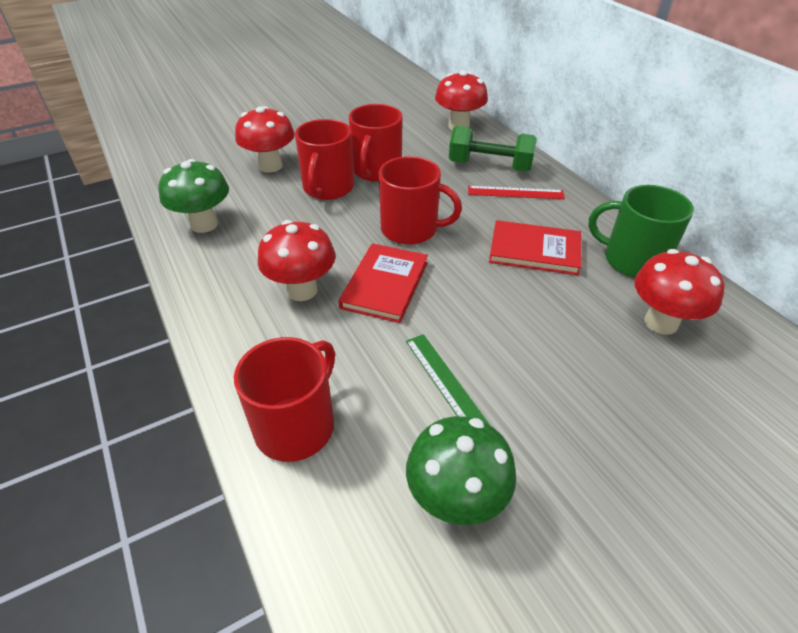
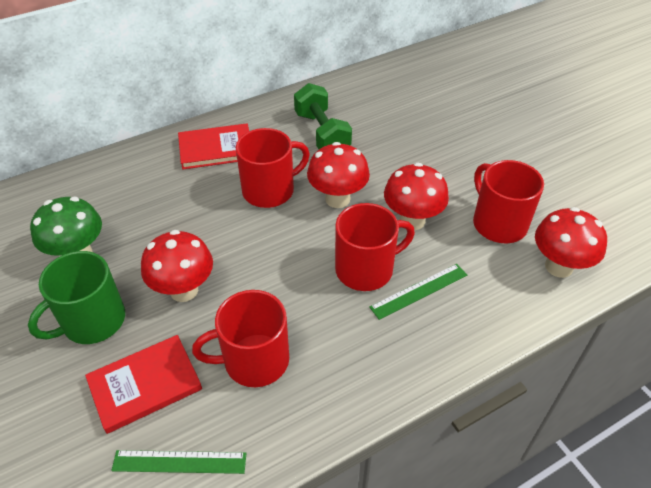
green mushroom: 2 -> 1
green ruler: 1 -> 2
red ruler: 1 -> 0

